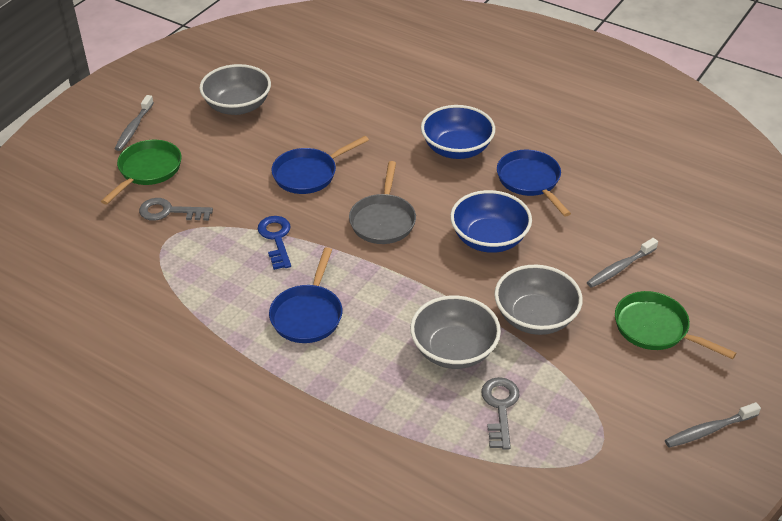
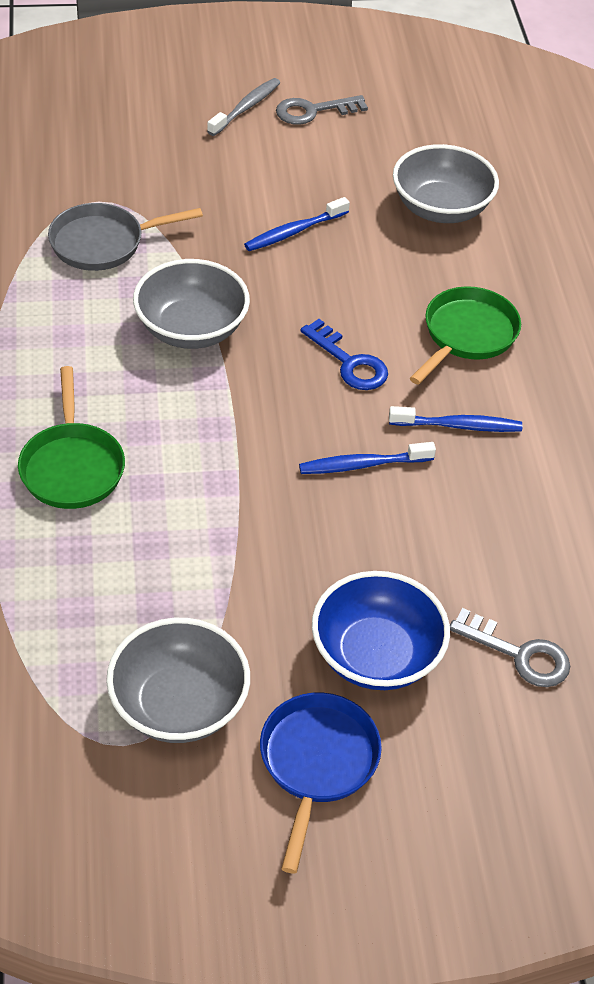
blue bowl: 2 -> 1
blue pan: 3 -> 1
blue toothbrush: 0 -> 3
grey toothbrush: 3 -> 1

